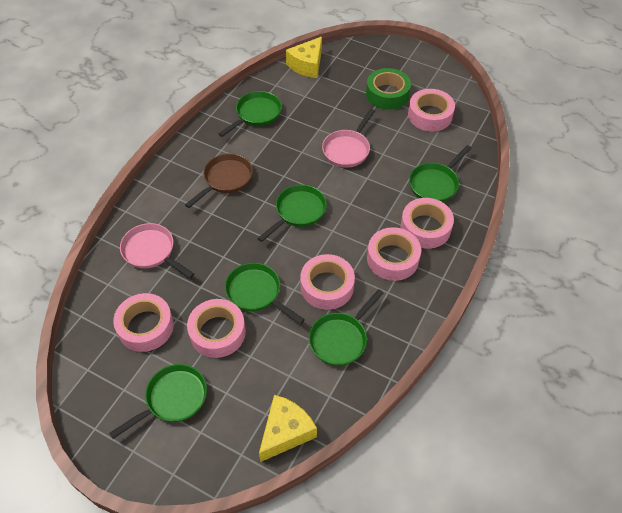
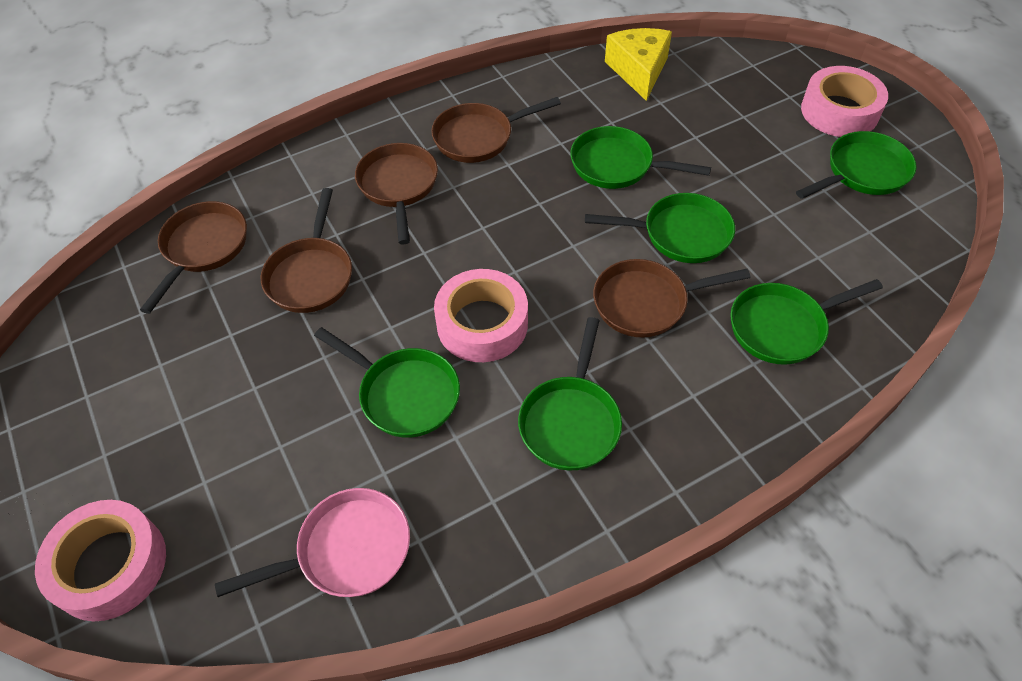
brown pan: 1 -> 5
green tape: 1 -> 0
pink pan: 2 -> 1
pink tape: 6 -> 3
yellow cheese: 2 -> 1

